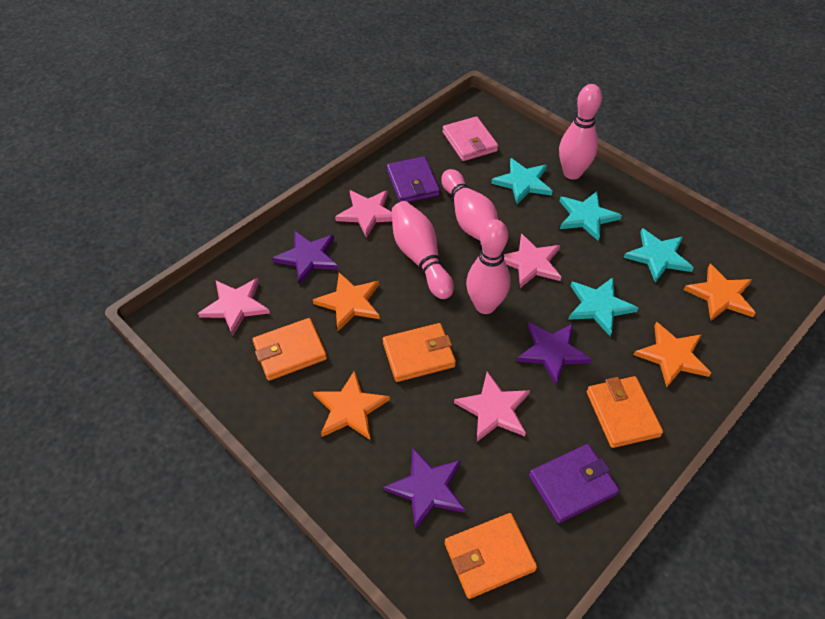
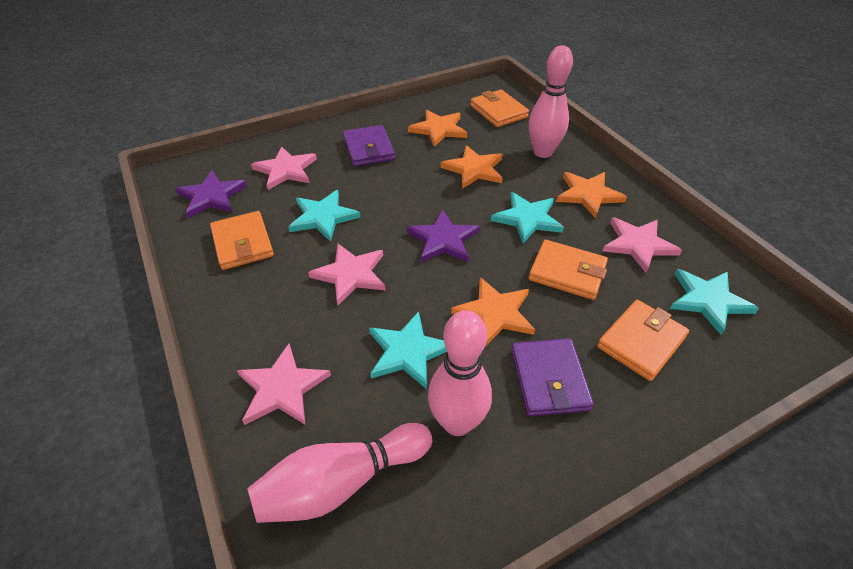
pink bowling pin: 4 -> 3
pink wallet: 1 -> 0
purple star: 3 -> 2

